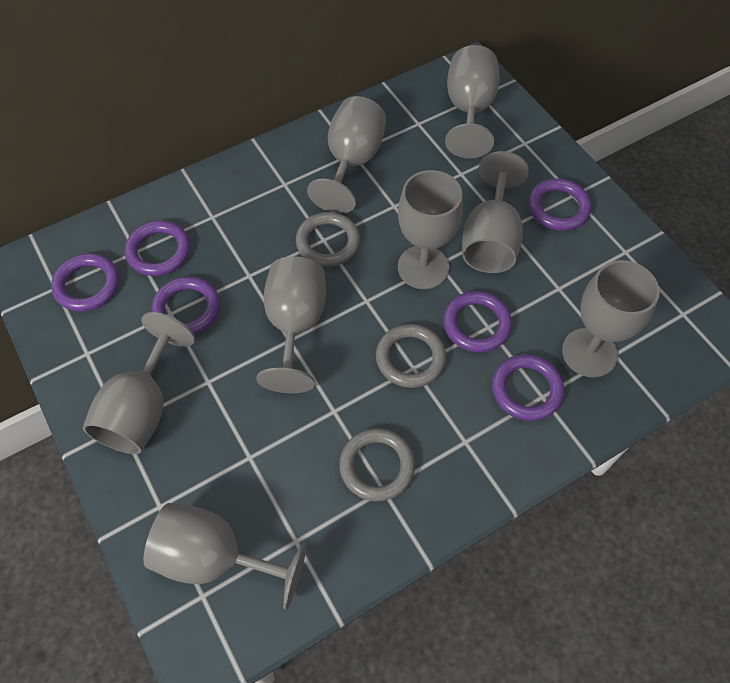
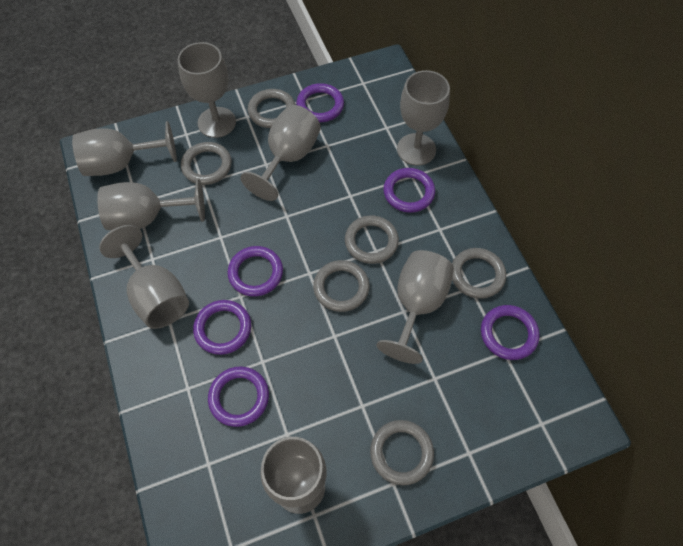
grey ring: 3 -> 6

